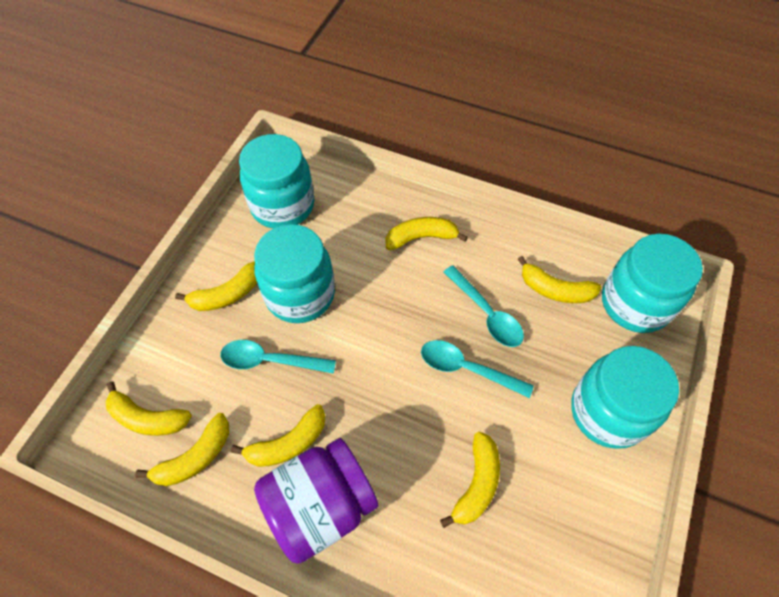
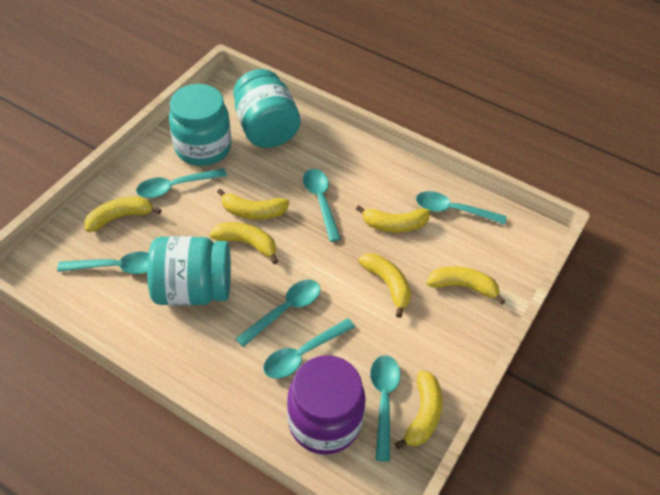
turquoise jar: 4 -> 3
turquoise spoon: 3 -> 7

